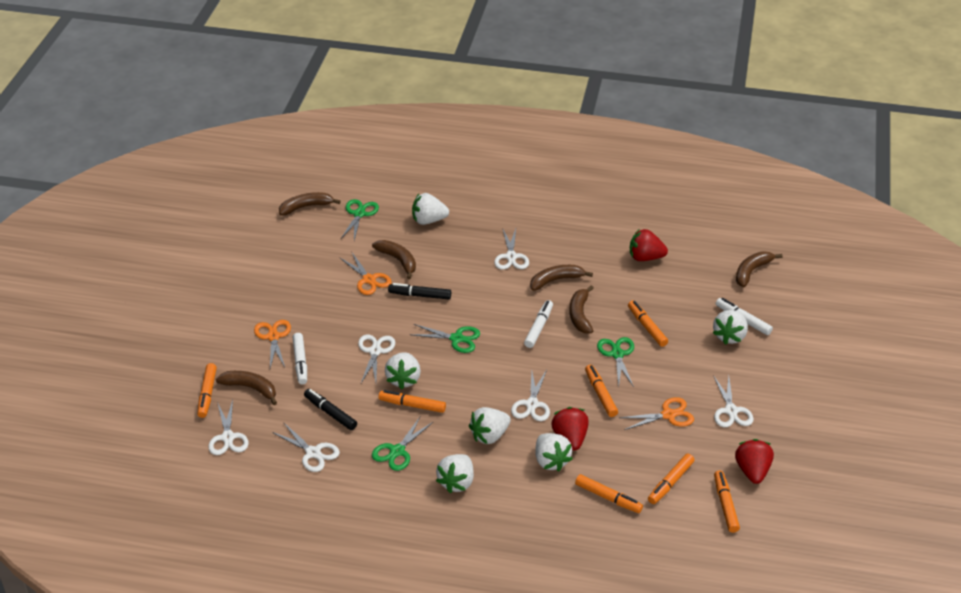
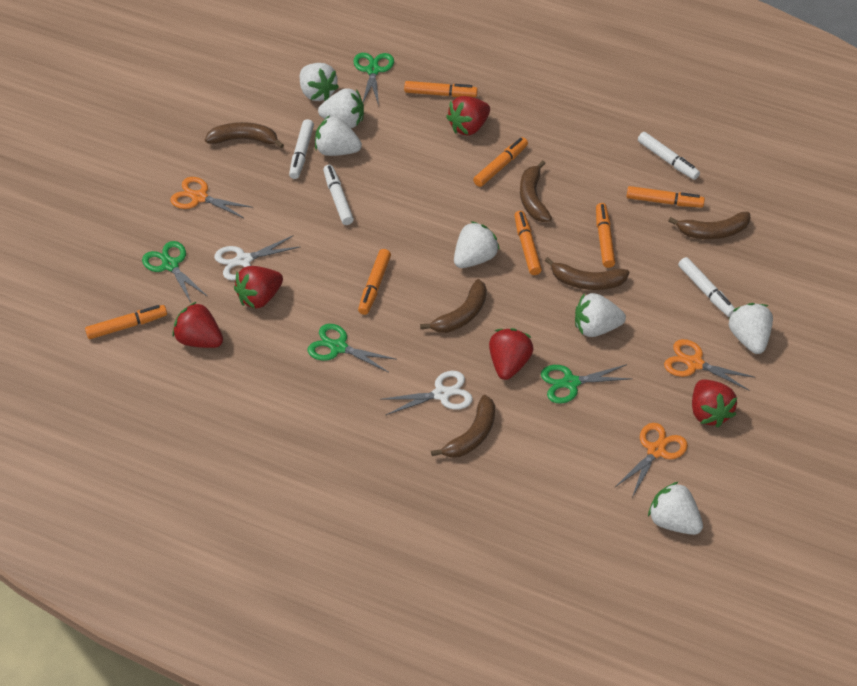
black marker: 2 -> 0
red strawberry: 3 -> 5
white marker: 3 -> 4
white scissors: 6 -> 2
white strawberry: 6 -> 7

